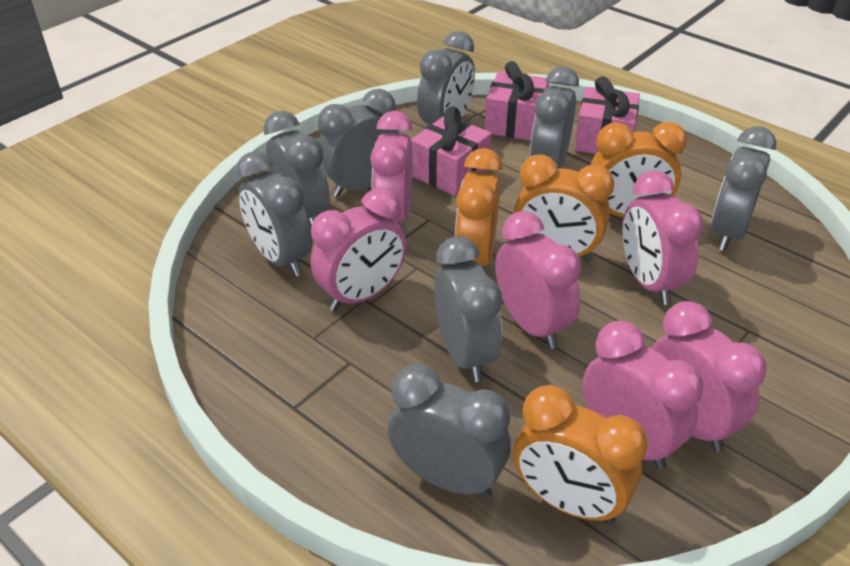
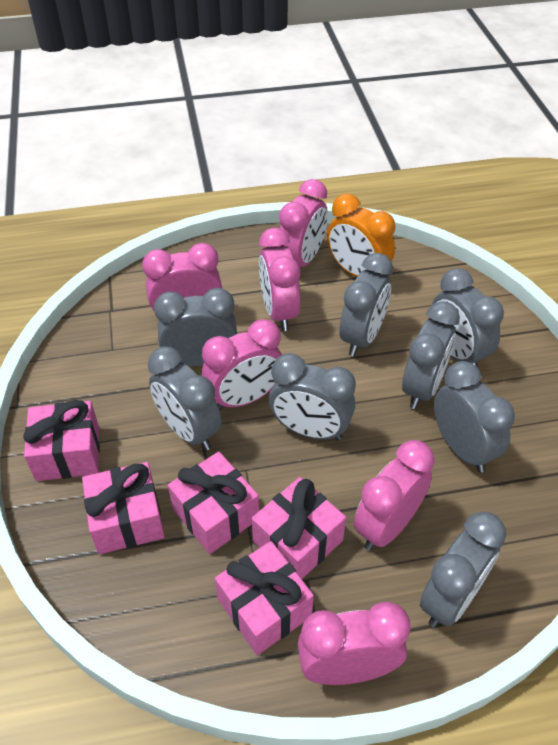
orange clock: 4 -> 1
pink gift: 3 -> 5

